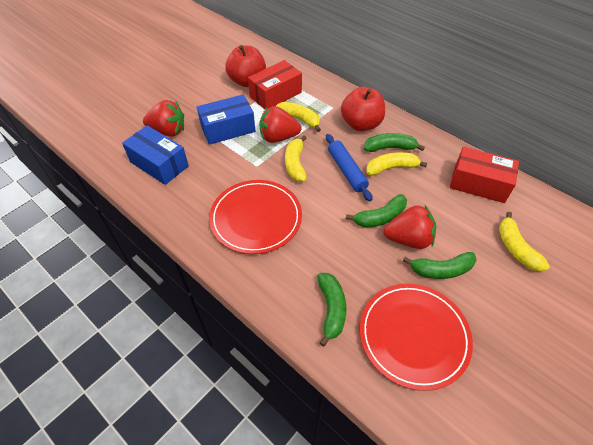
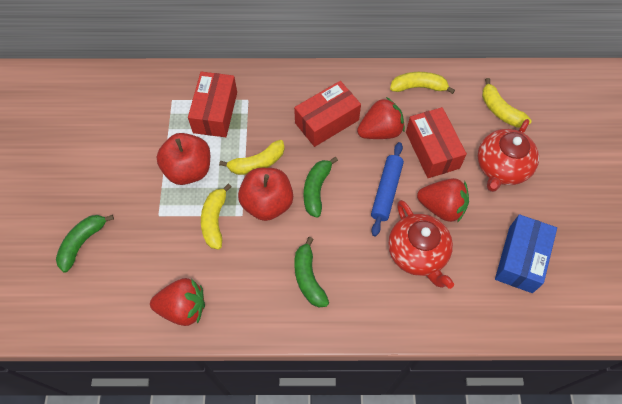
blue box: 2 -> 1
green banana: 4 -> 3
red box: 2 -> 3
red plate: 2 -> 0
red teapot: 0 -> 2

